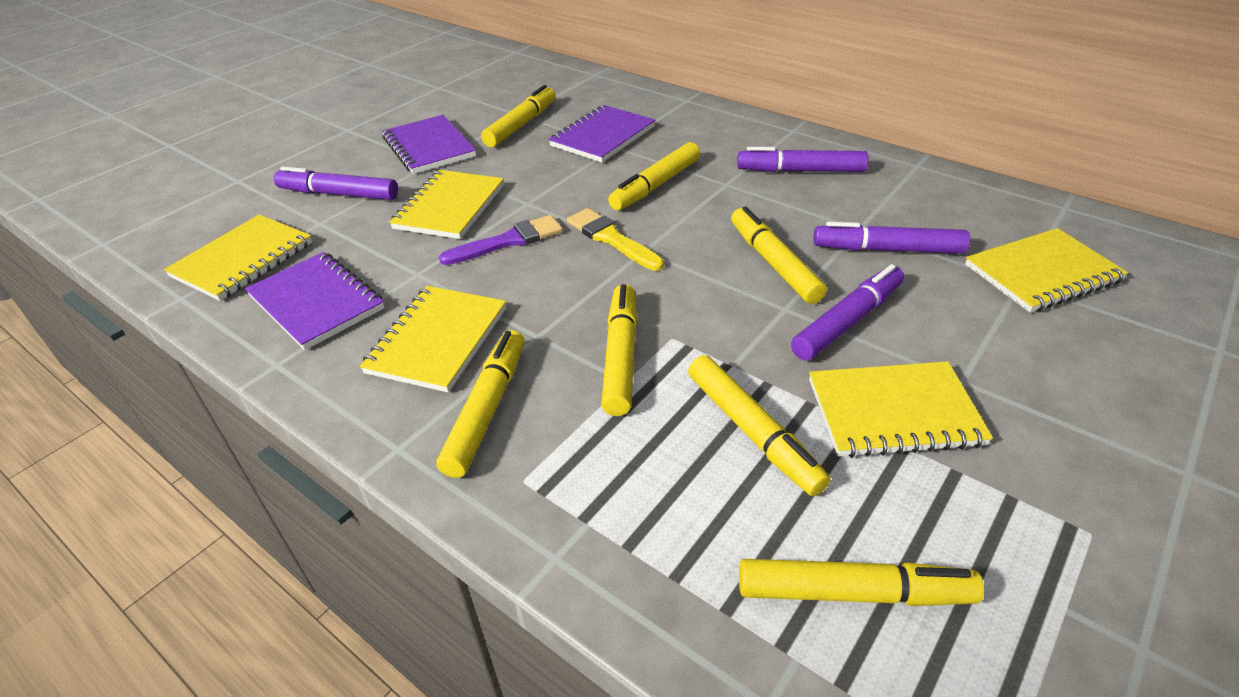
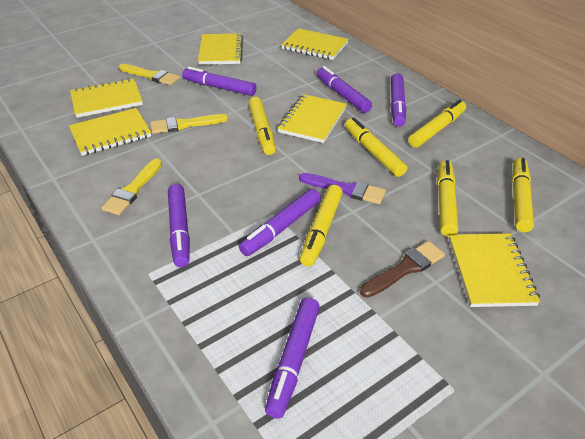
brown brush: 0 -> 1
purple marker: 4 -> 6
purple notebook: 3 -> 0
yellow brush: 1 -> 3
yellow marker: 7 -> 6
yellow notebook: 5 -> 6

